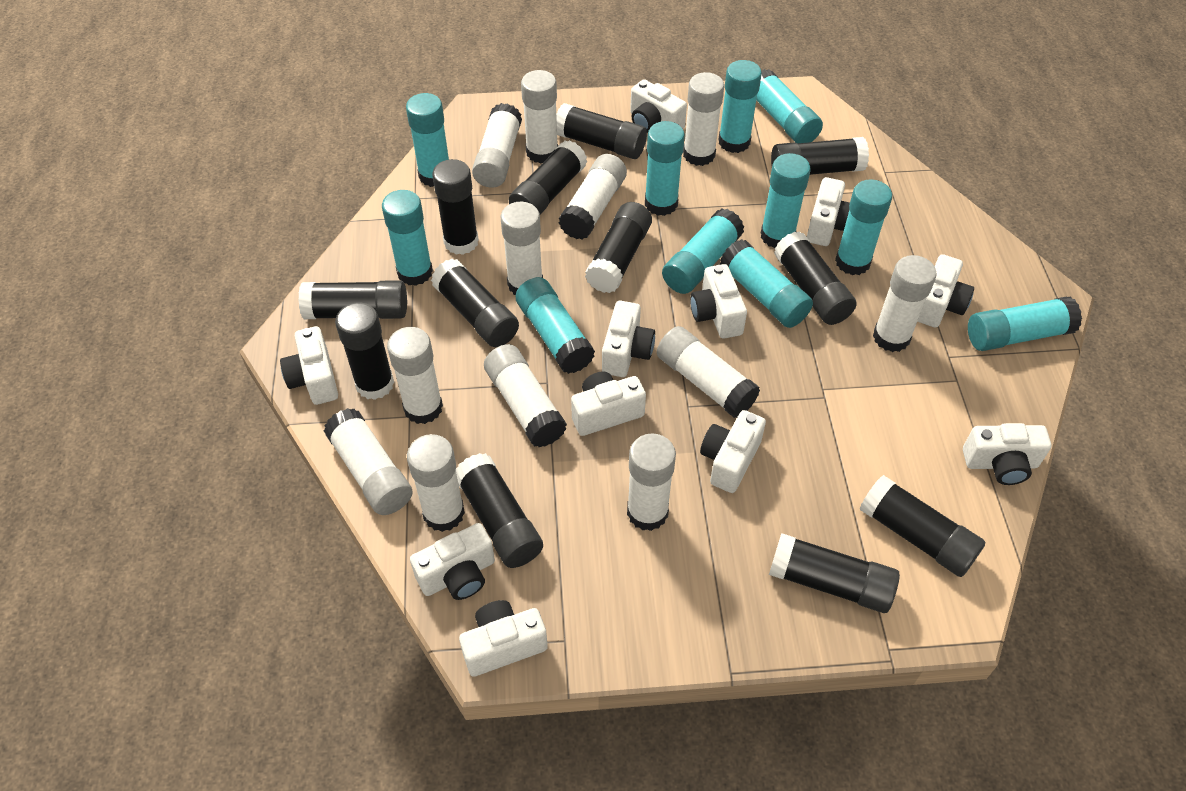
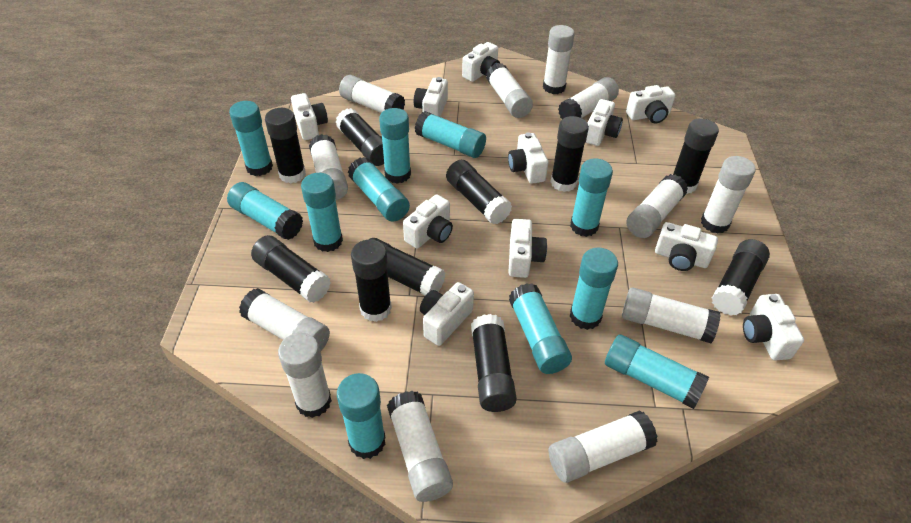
black glue stick: 12 -> 10

